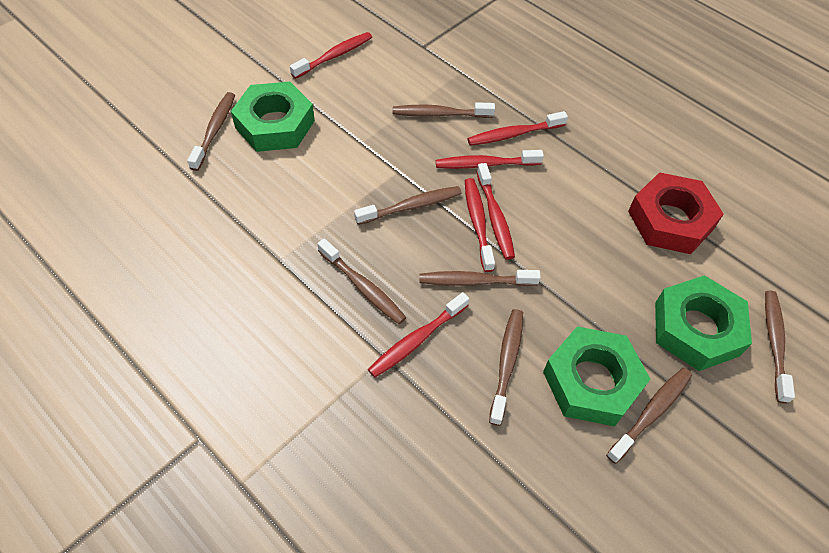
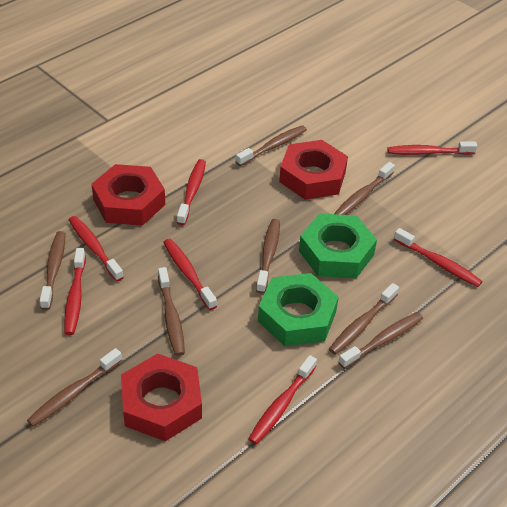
green nut: 3 -> 2
red nut: 1 -> 3
red toothbrush: 6 -> 7

